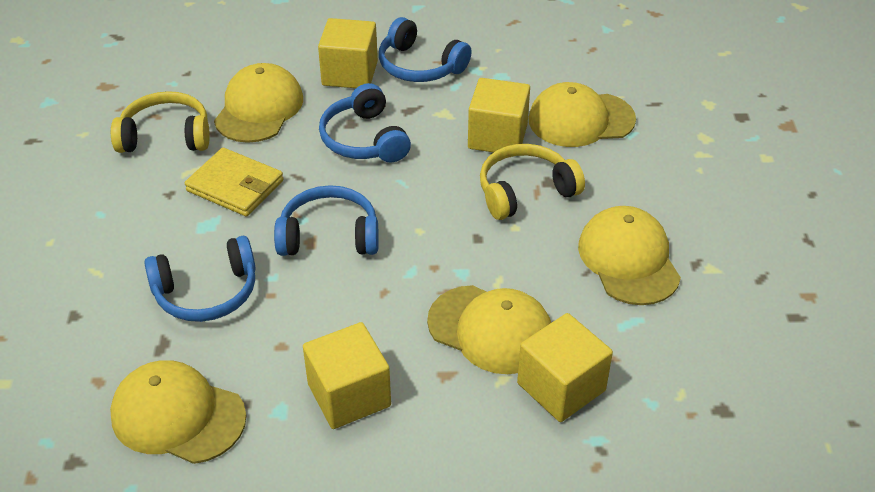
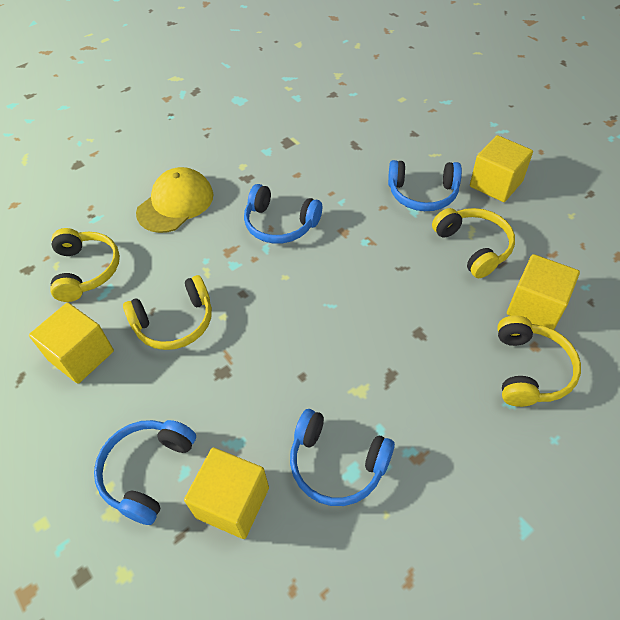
yellow cap: 5 -> 1
yellow headphones: 2 -> 4
yellow wallet: 1 -> 0

